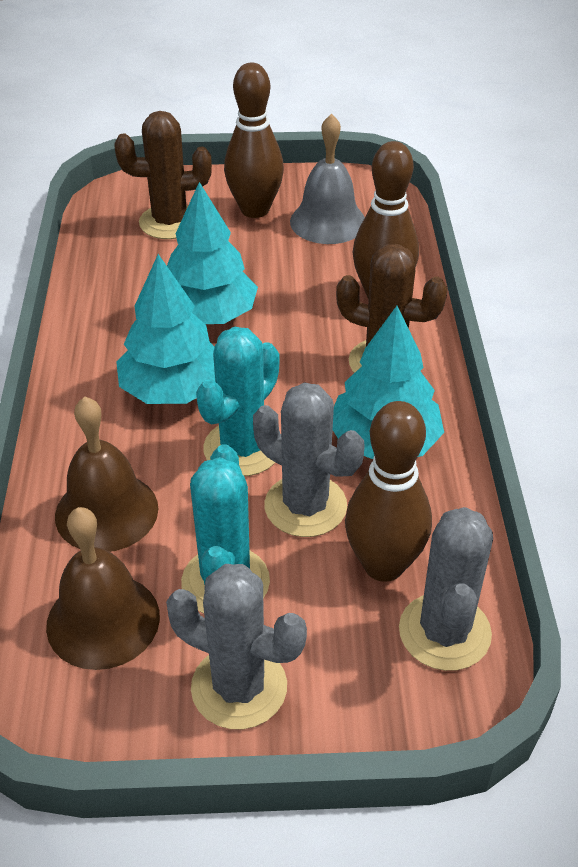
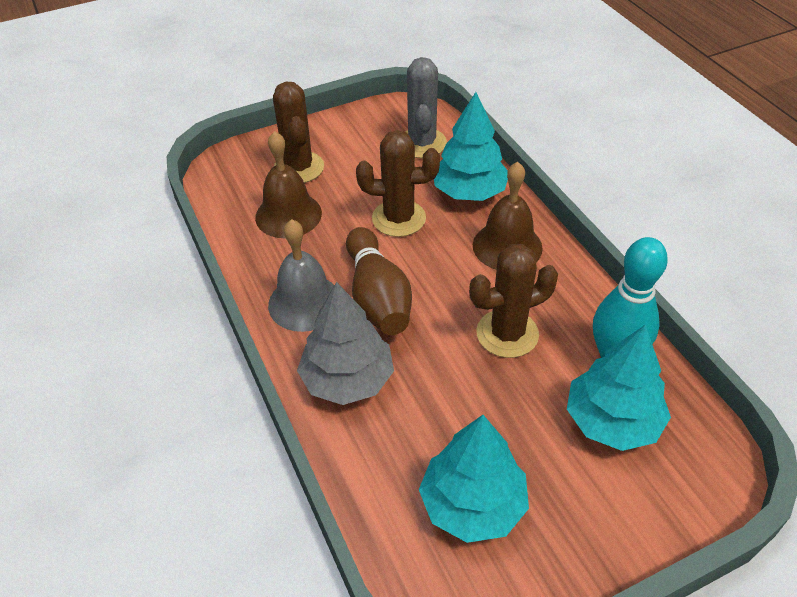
brown bowling pin: 3 -> 1
brown cactus: 2 -> 3
grey cactus: 3 -> 1
grey tree: 0 -> 1
turquoise bowling pin: 0 -> 1
turquoise cactus: 2 -> 0

